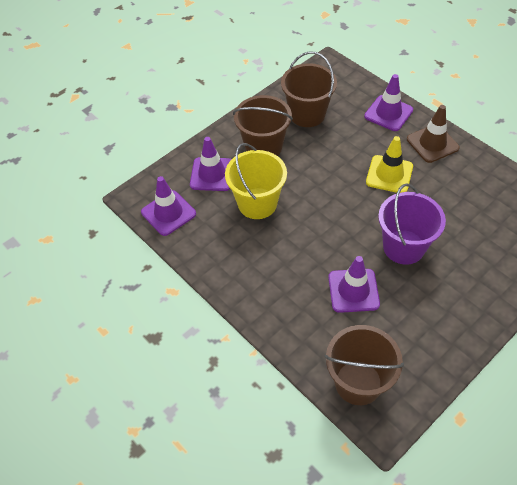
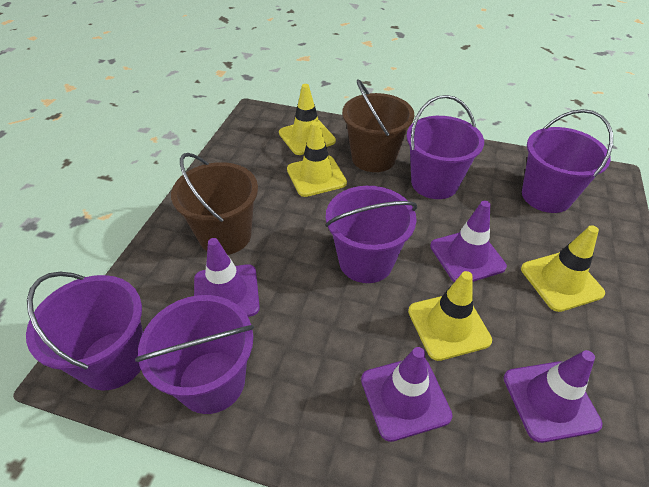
brown bucket: 3 -> 2
brown traffic cone: 1 -> 0
purple bucket: 1 -> 5
yellow bucket: 1 -> 0
yellow traffic cone: 1 -> 4

